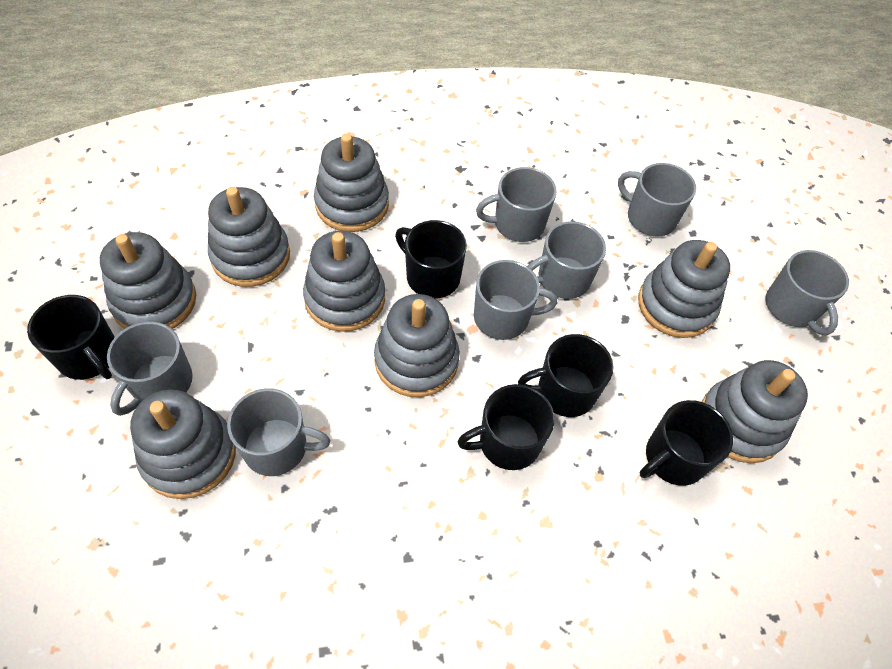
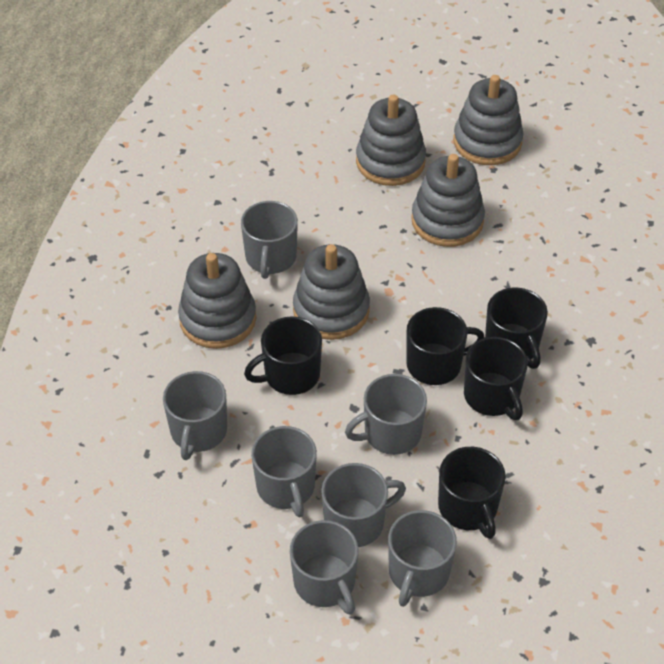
grey stacking toy: 8 -> 5

